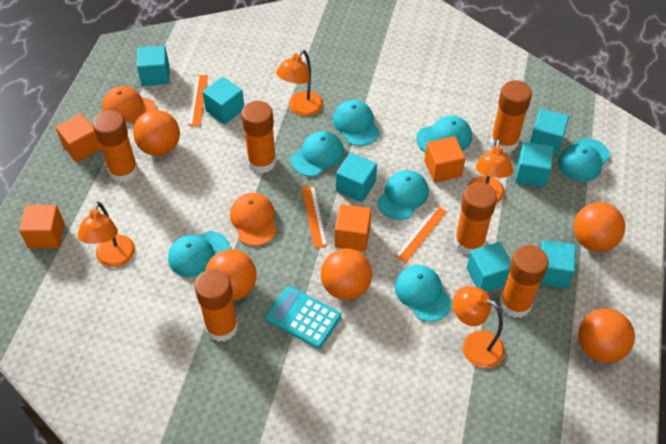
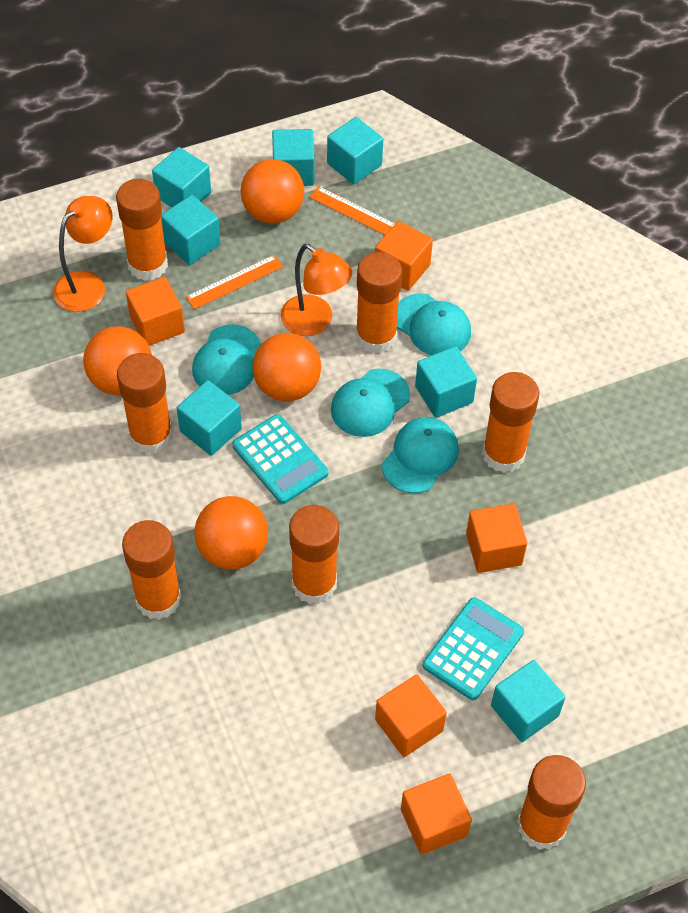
orange ball: 5 -> 4
orange cap: 2 -> 0
orange cube: 4 -> 5
orange glue stick: 6 -> 7
orange lamp: 4 -> 2
orange ruler: 3 -> 2
turquoise calculator: 1 -> 2
turquoise cap: 7 -> 4

